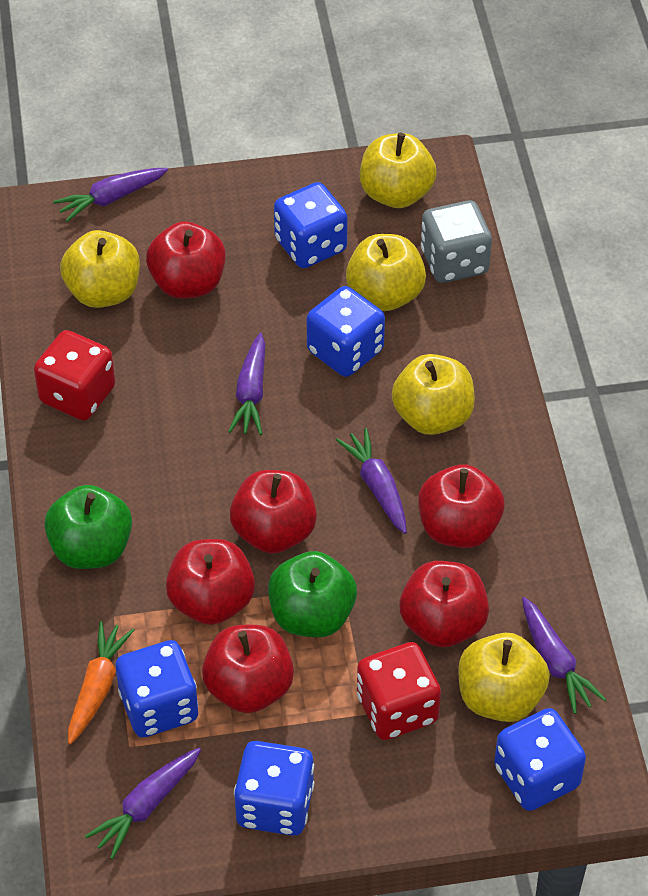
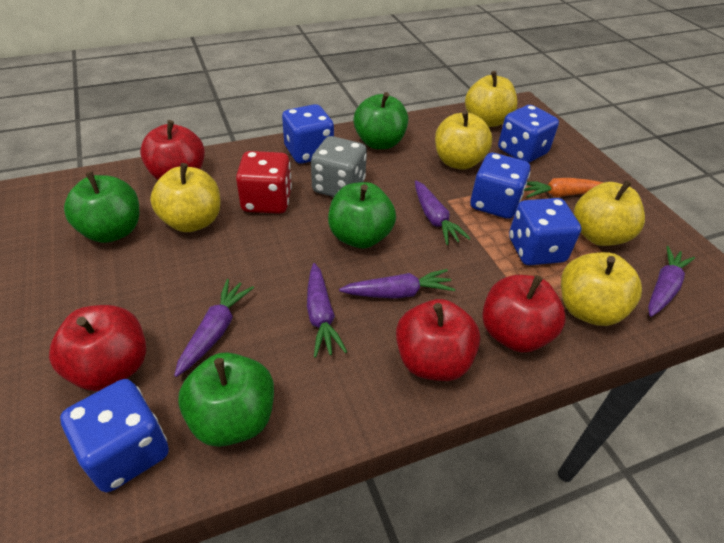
green apple: 2 -> 4
red apple: 6 -> 4
red dice: 2 -> 1

